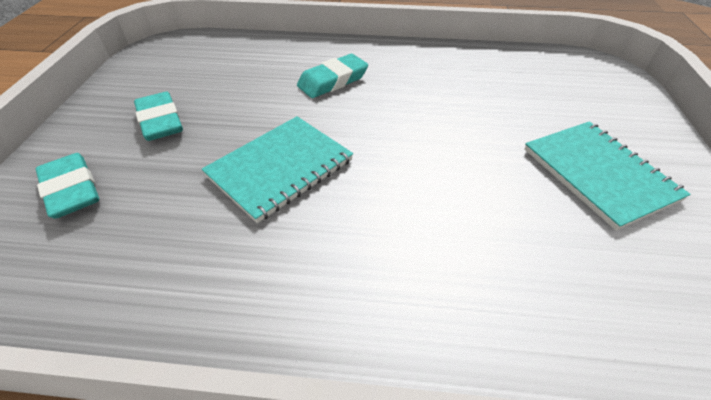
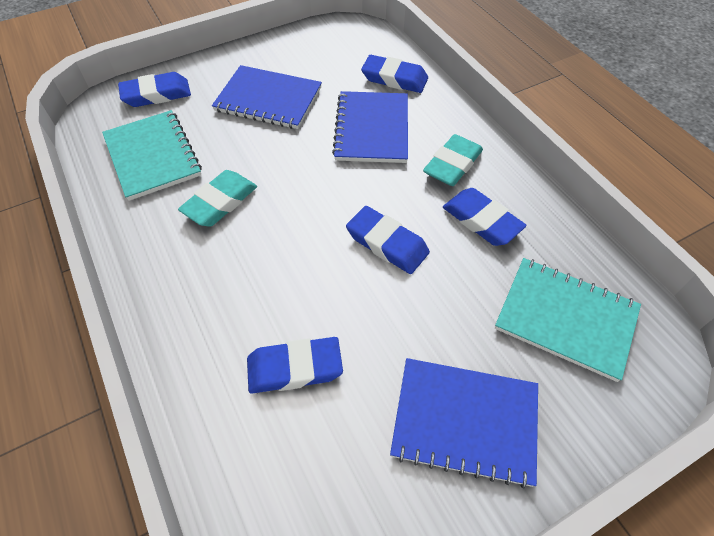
blue eraser: 0 -> 5
blue notebook: 0 -> 3
turquoise eraser: 3 -> 2

